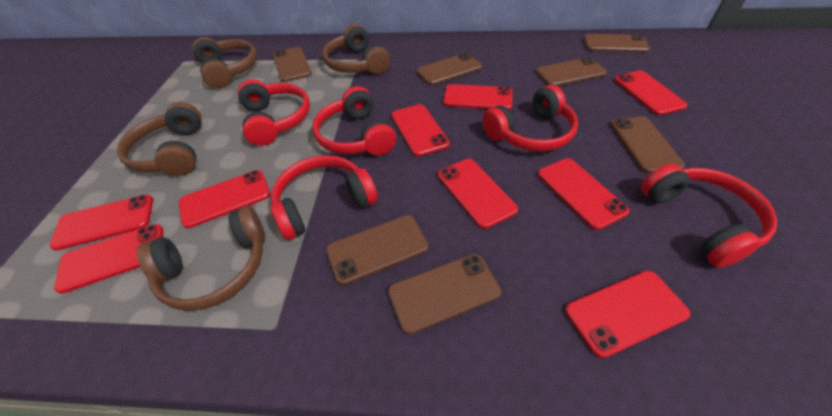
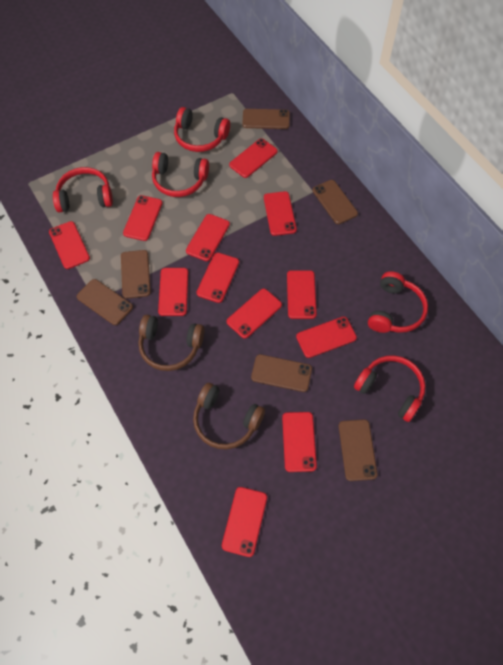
brown headphones: 4 -> 2
brown phone: 7 -> 6
red phone: 9 -> 12

